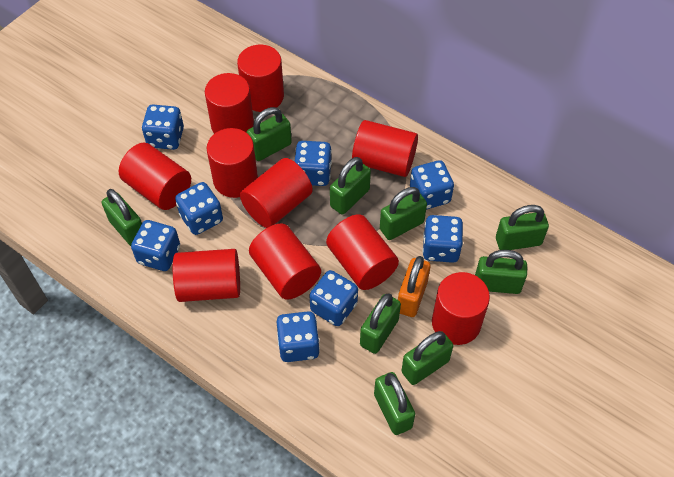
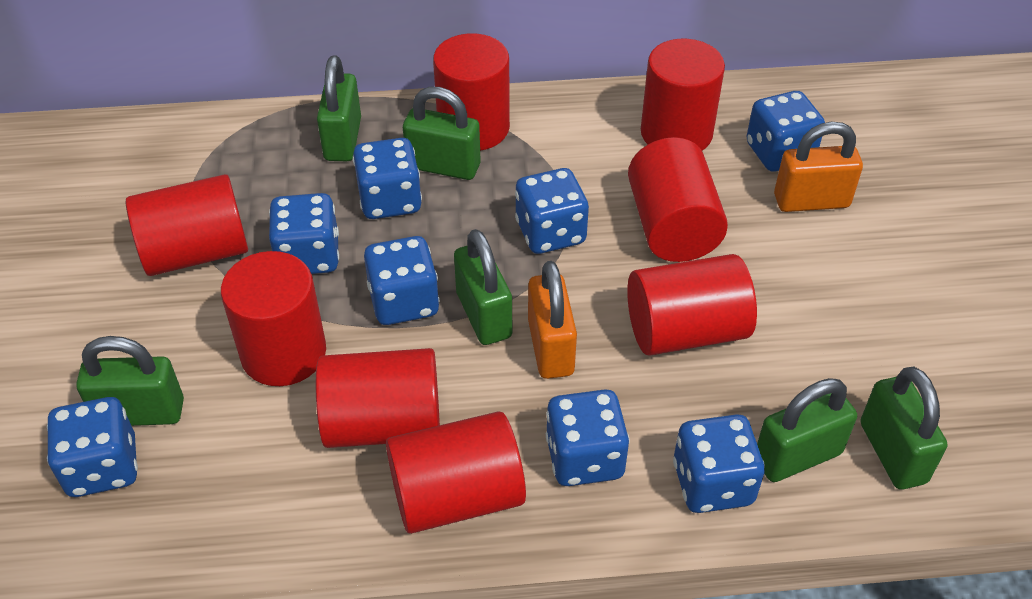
green padlock: 9 -> 6
orange padlock: 1 -> 2
red cylinder: 10 -> 8

